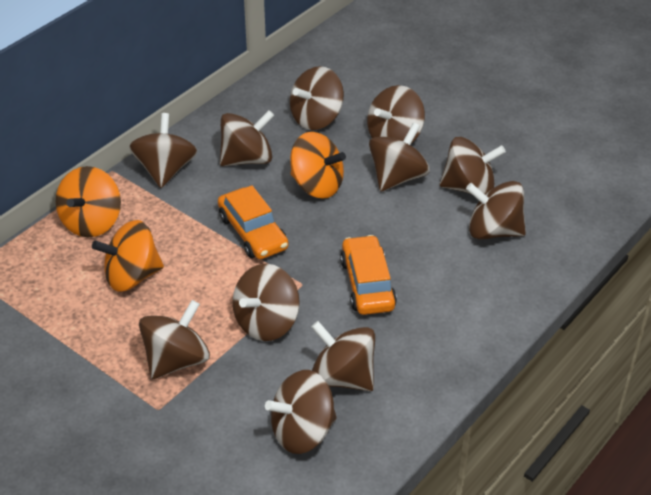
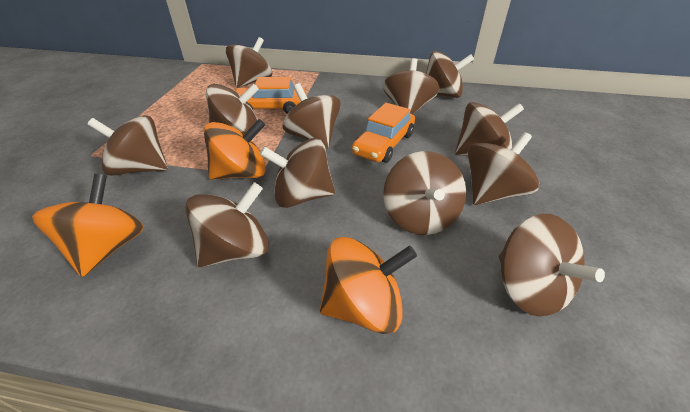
brown spinning top: 11 -> 12

